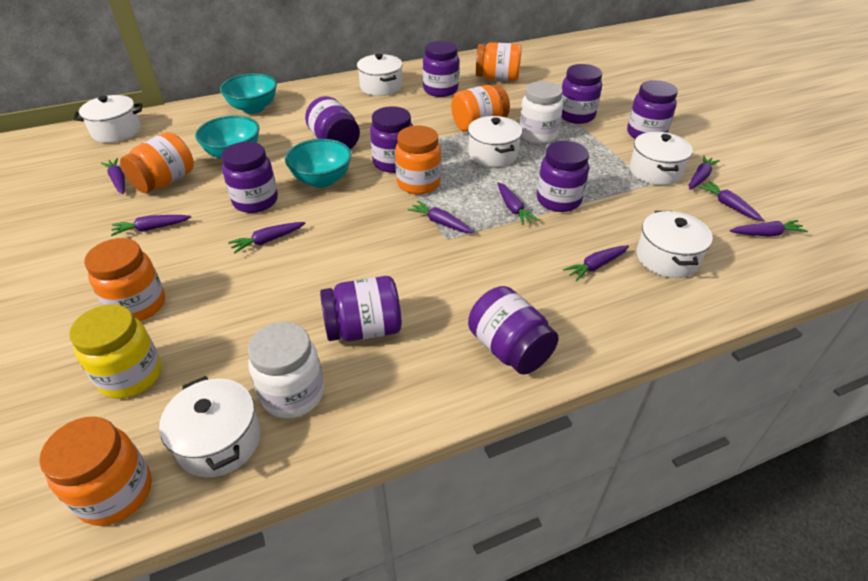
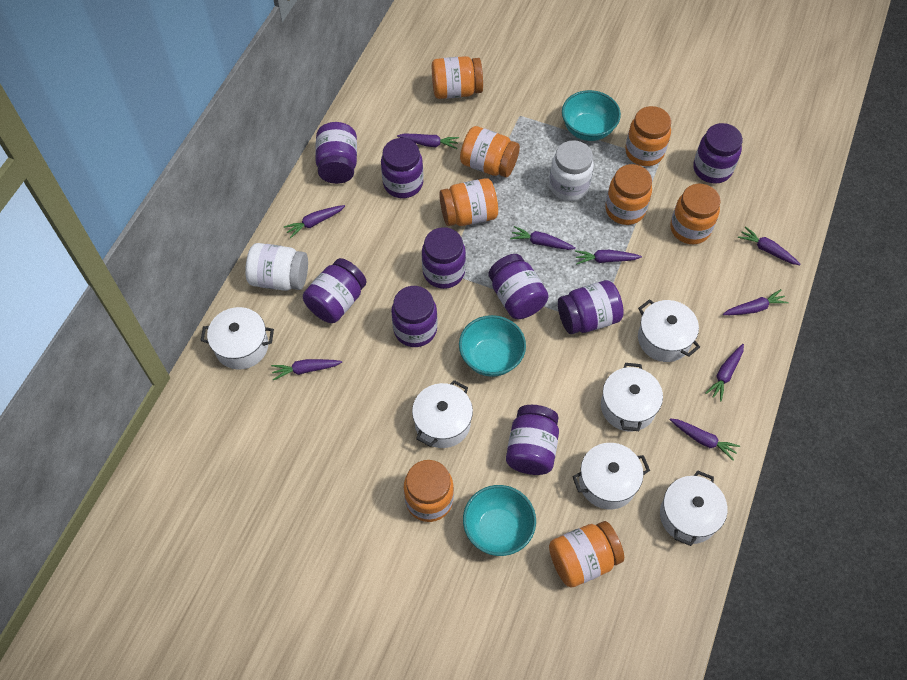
orange jar: 6 -> 8
yellow jar: 1 -> 0

